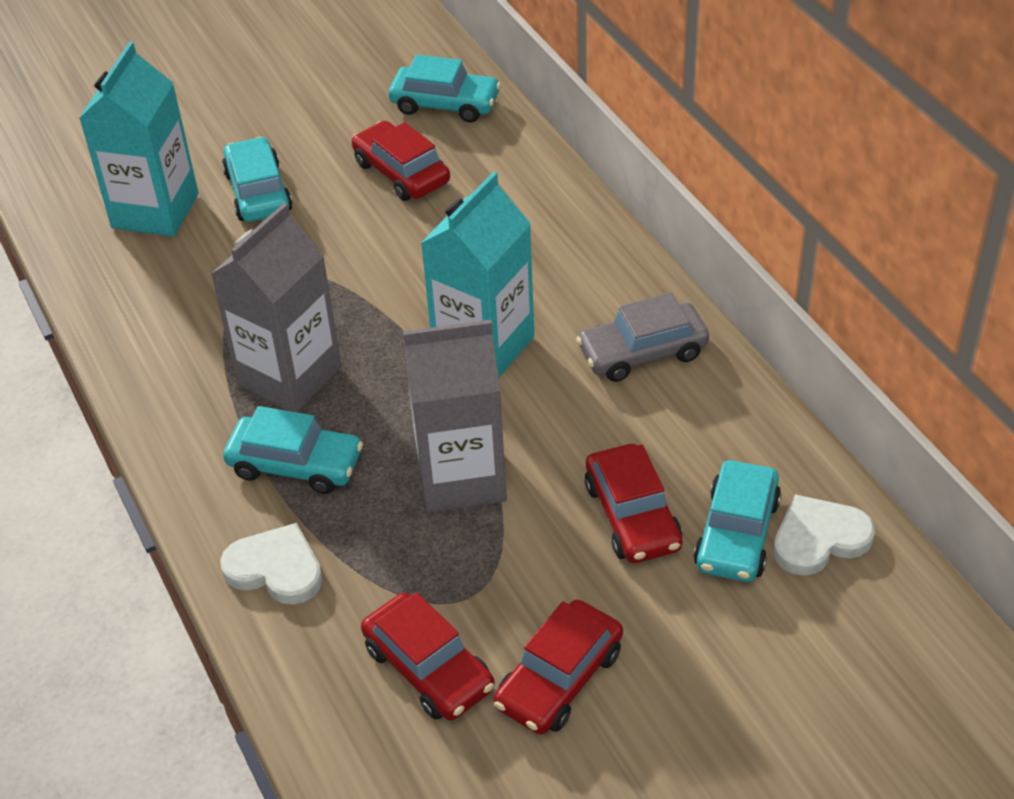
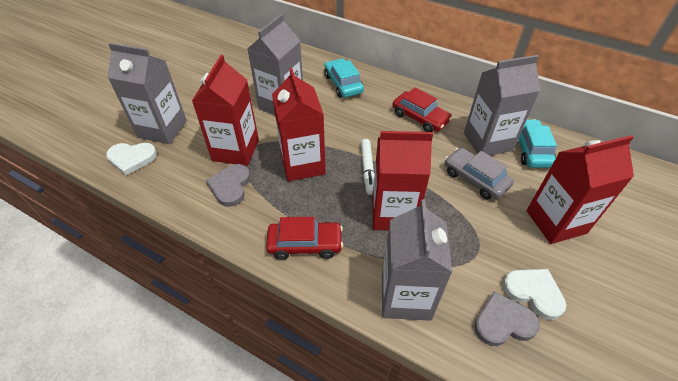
grey carton: 2 -> 4
grey heart: 0 -> 2
red car: 4 -> 2
red carton: 0 -> 4
turquoise car: 4 -> 2
turquoise carton: 2 -> 0
white marker: 0 -> 1

